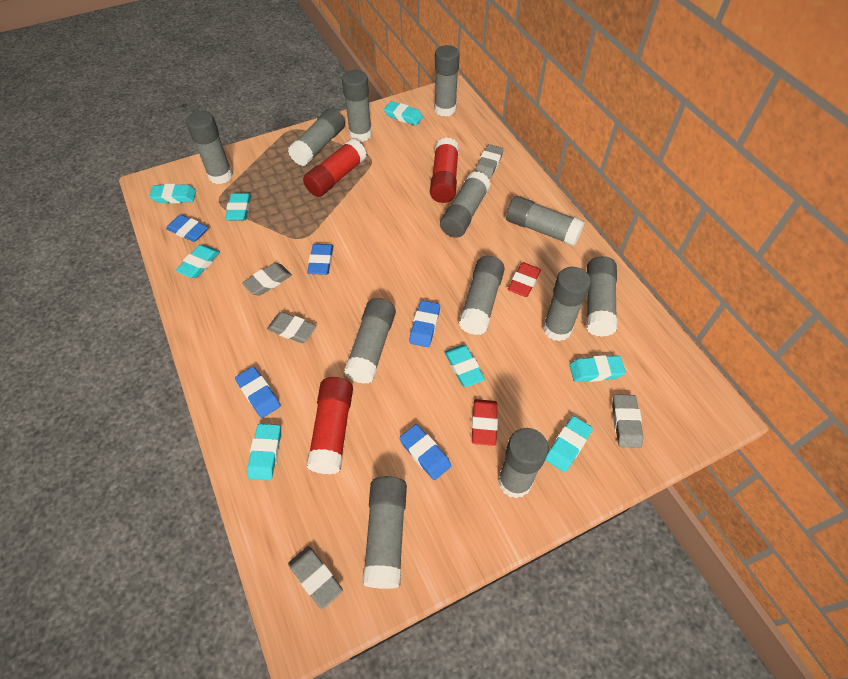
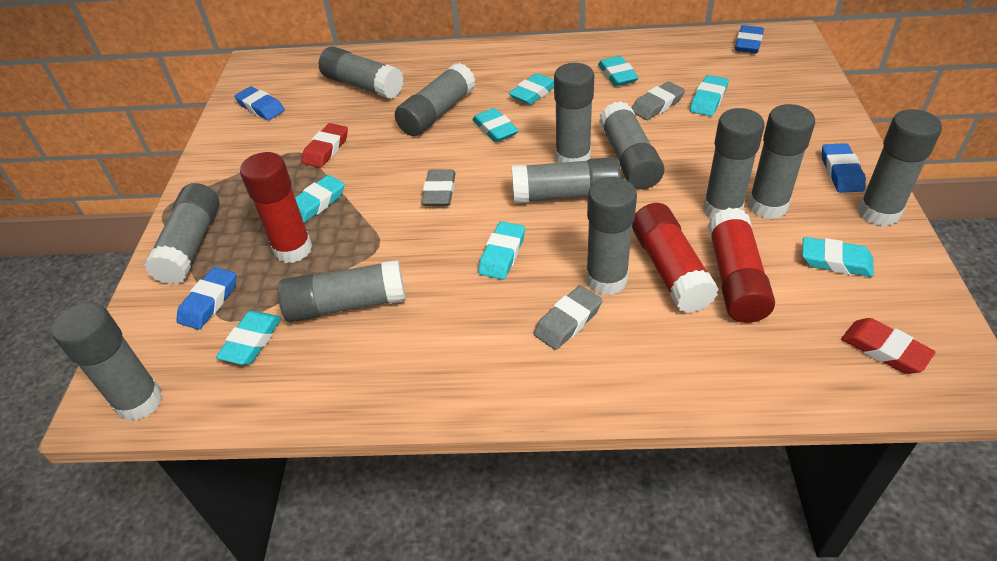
blue eraser: 5 -> 4
grey eraser: 5 -> 3

